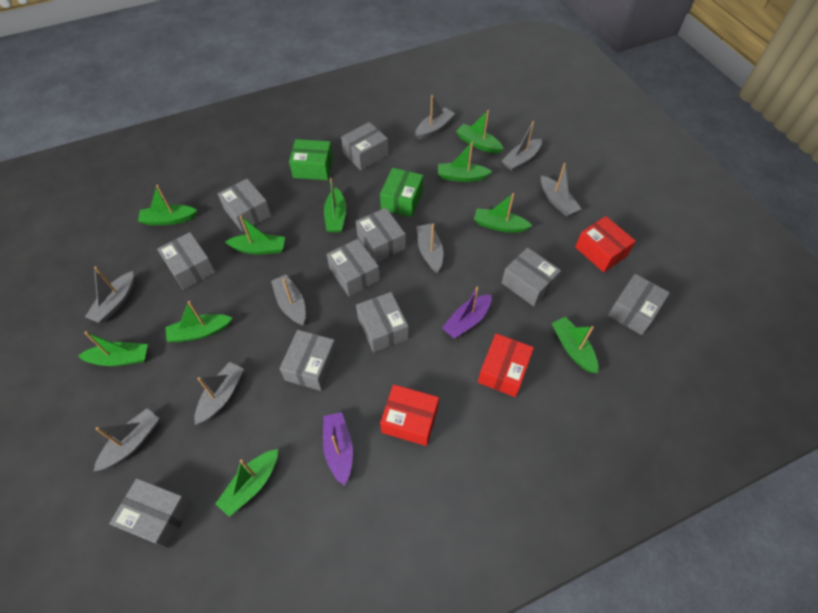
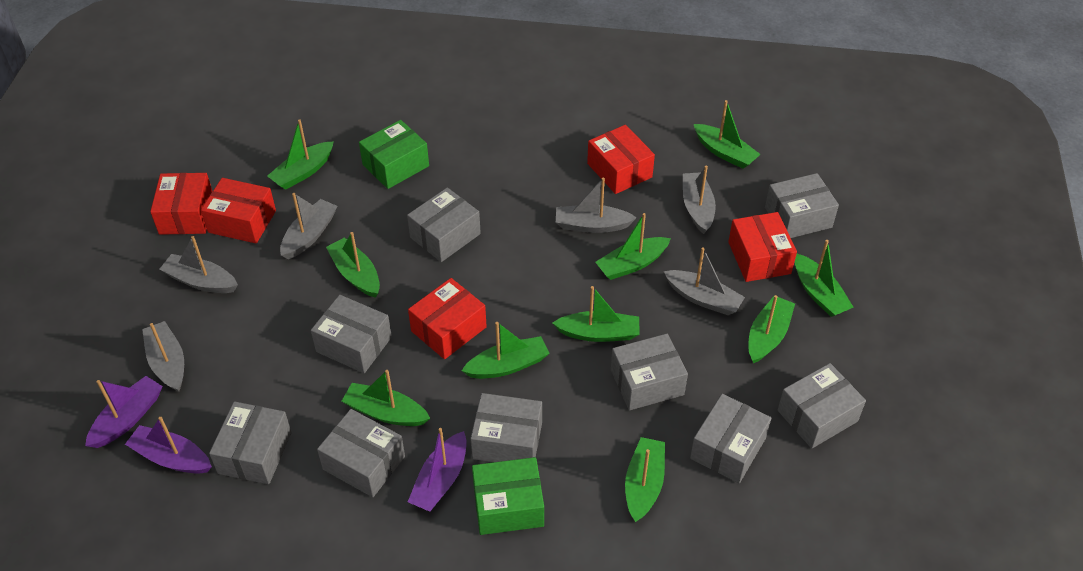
grey boat: 8 -> 6
grey box: 10 -> 9
purple boat: 2 -> 3
red box: 3 -> 5

